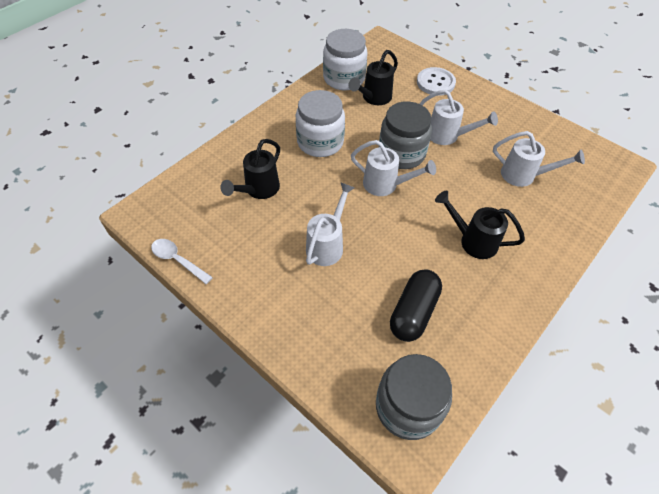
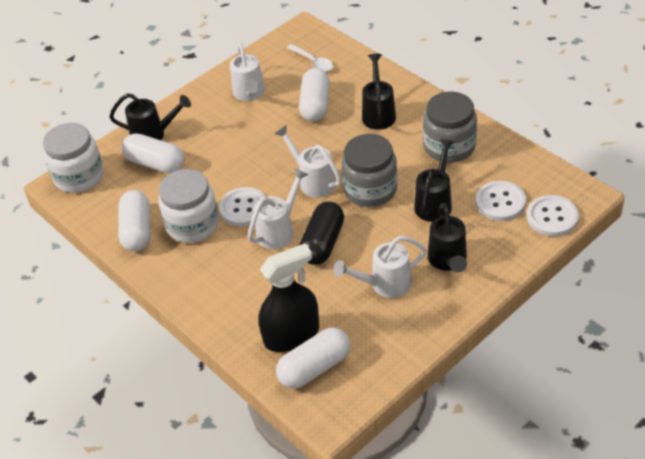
black spray bottle: 0 -> 1
black watering can: 3 -> 4
white button: 1 -> 3
white capsule: 0 -> 4

